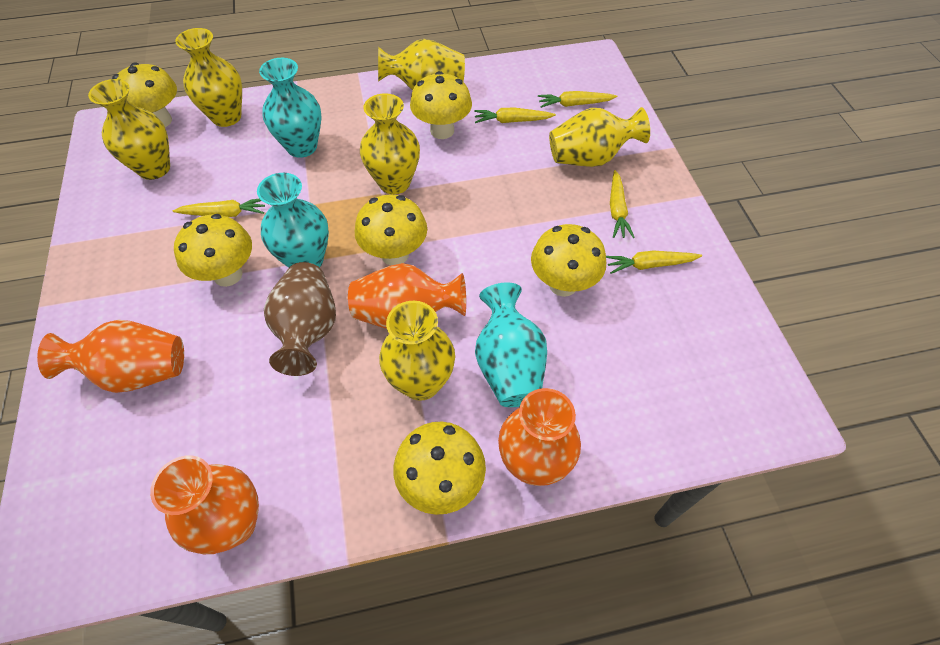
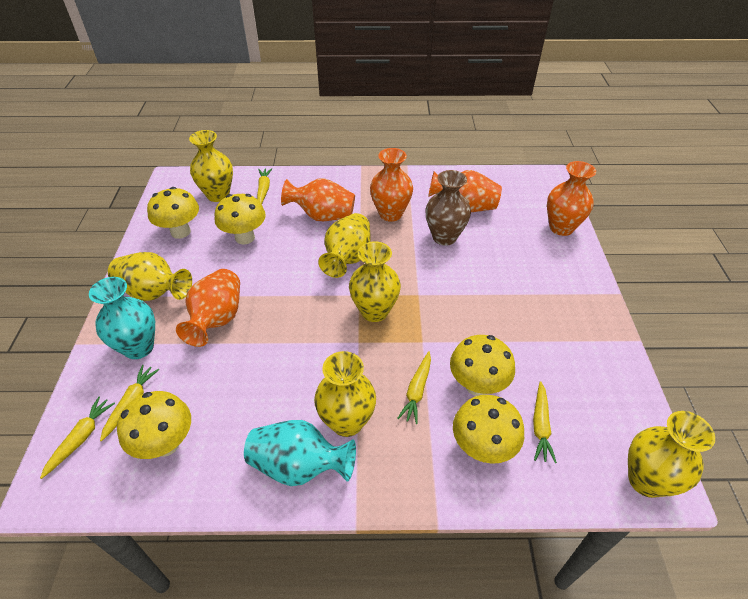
orange vase: 4 -> 5
turquoise vase: 3 -> 2
yellow mushroom: 6 -> 5

